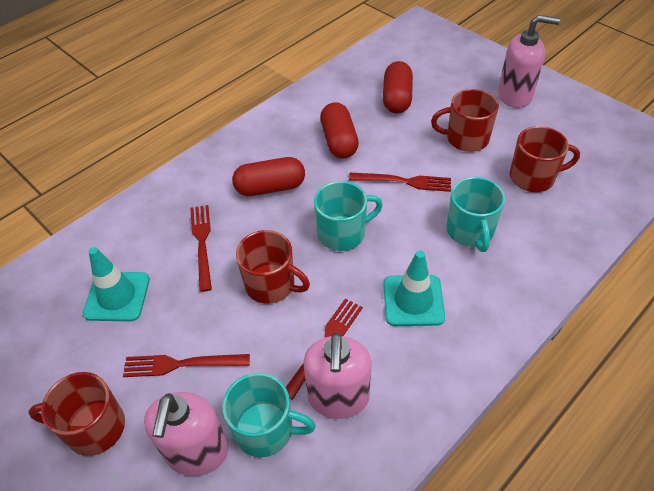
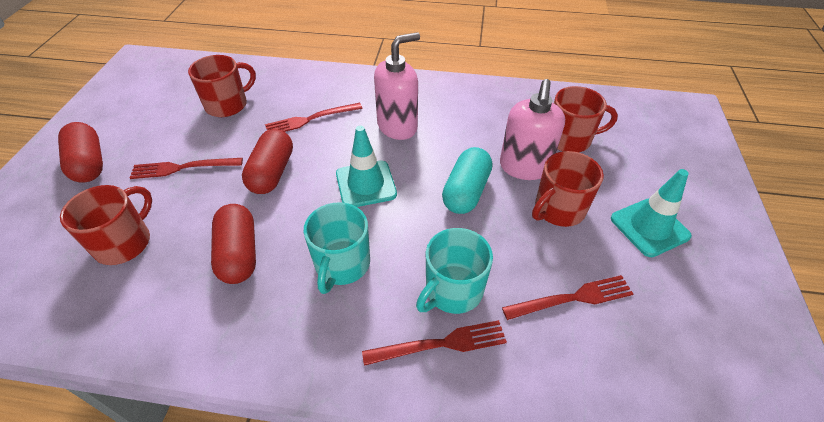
pink soap dispenser: 3 -> 2
turquoise capsule: 0 -> 1
turquoise mug: 3 -> 2

